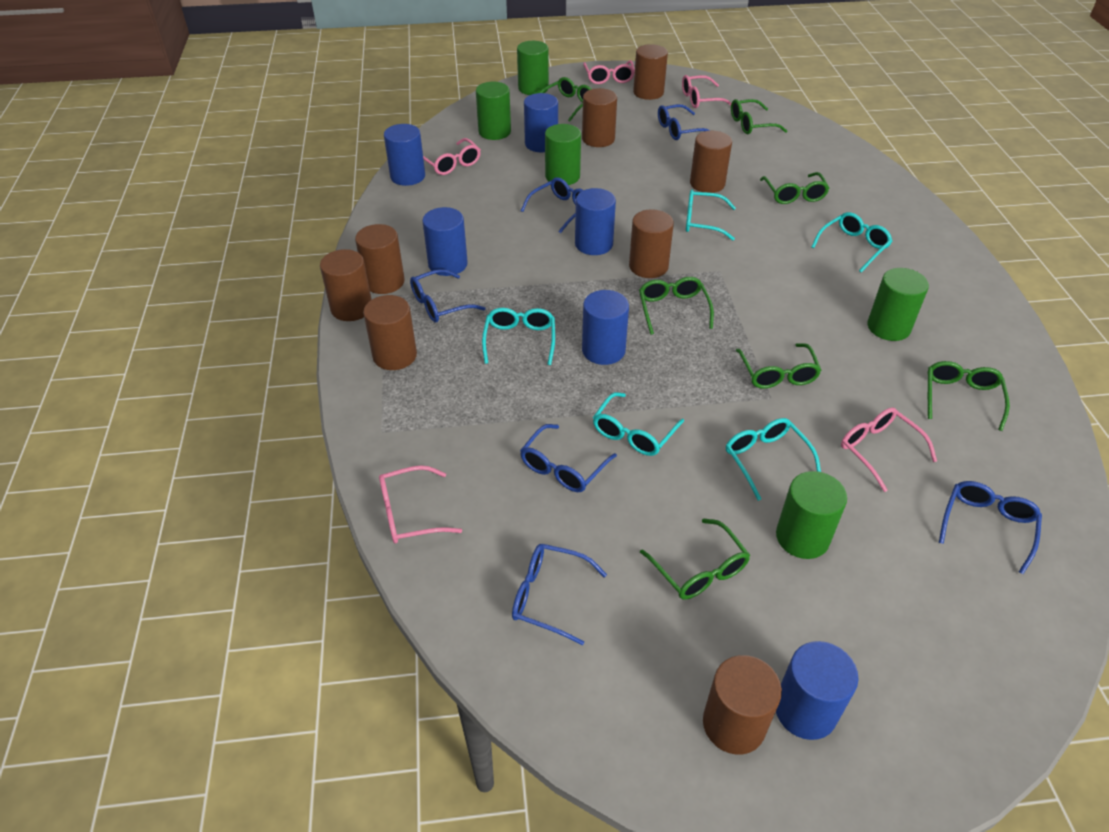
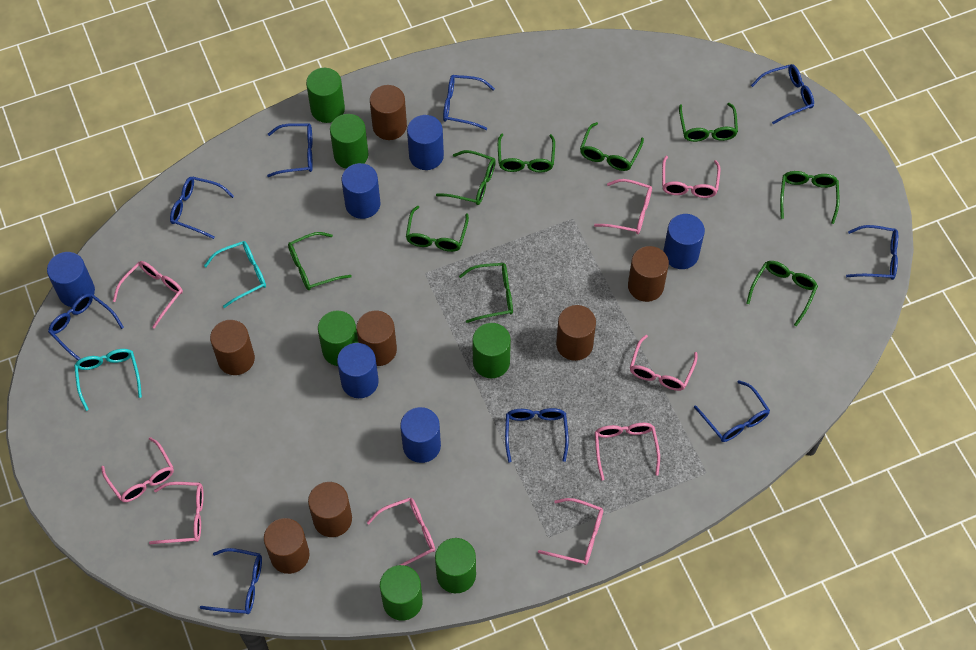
blue glasses: 6 -> 9
brown cylinder: 8 -> 7
green cylinder: 5 -> 6
green glasses: 7 -> 9
pink glasses: 5 -> 9
turquoise glasses: 5 -> 2

